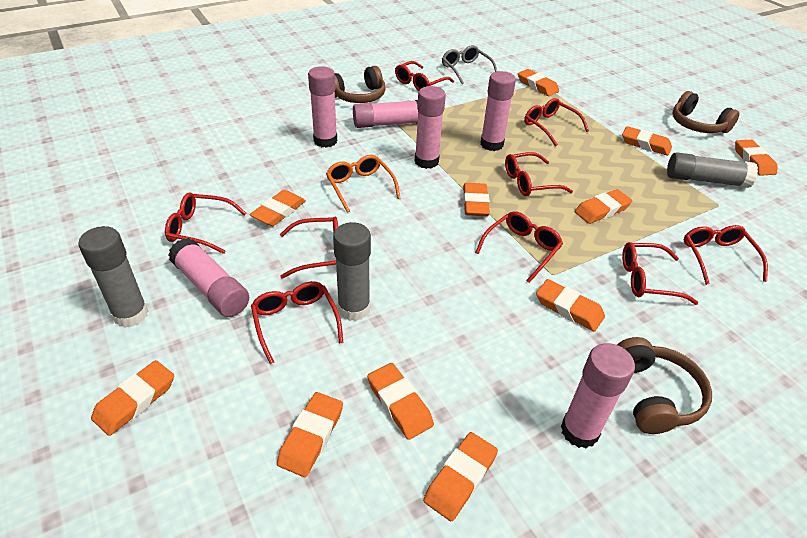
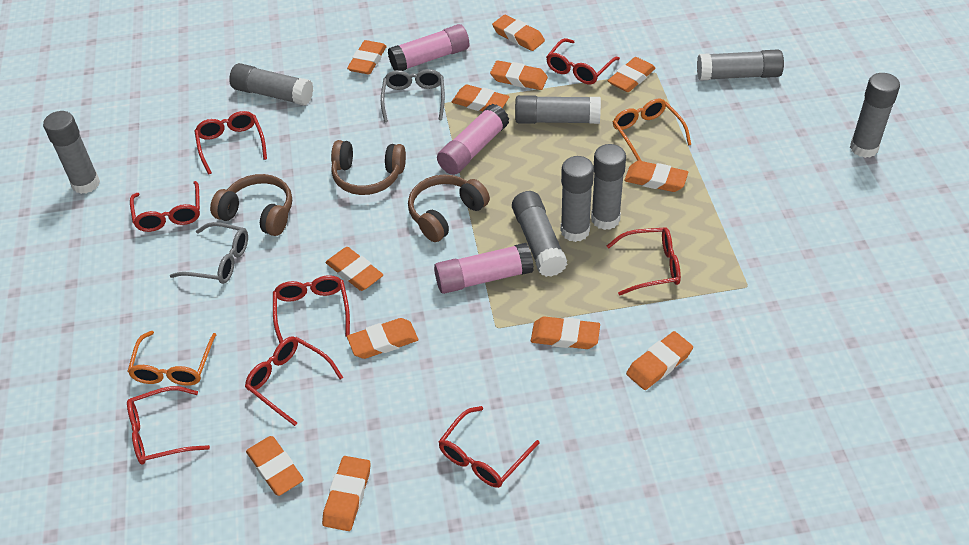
grey glasses: 1 -> 2
grey glue stick: 3 -> 8
orange eraser: 11 -> 12
orange glasses: 1 -> 2
pink glue stick: 6 -> 3
red glasses: 9 -> 8

